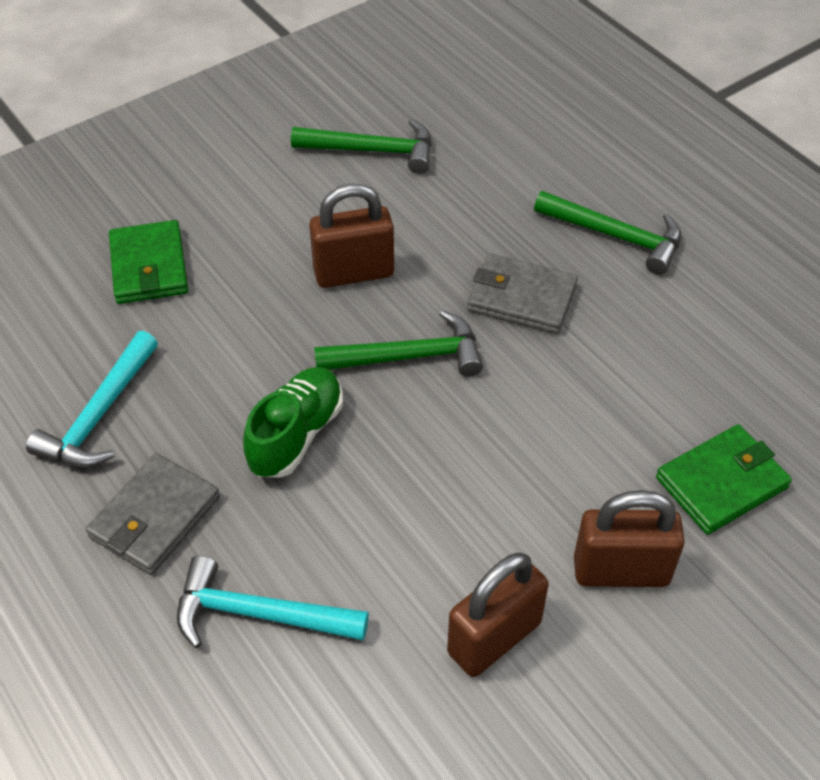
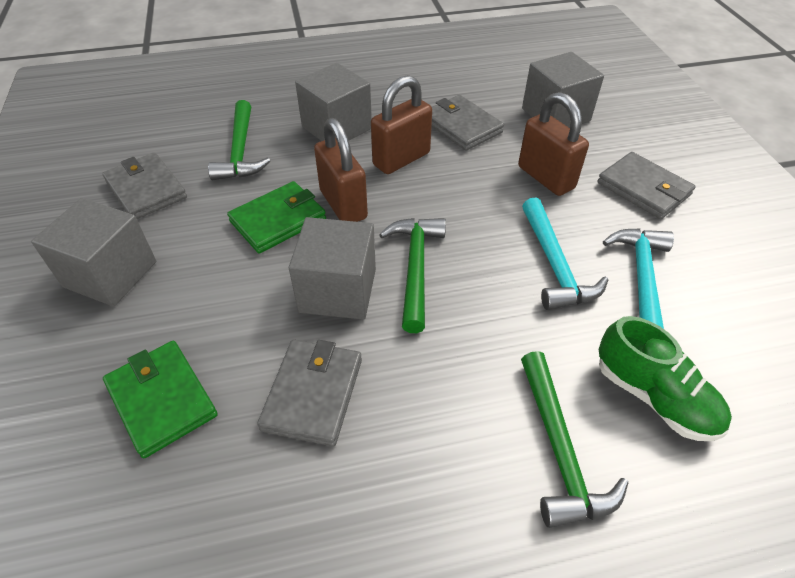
grey cube: 0 -> 4
grey wallet: 2 -> 4

